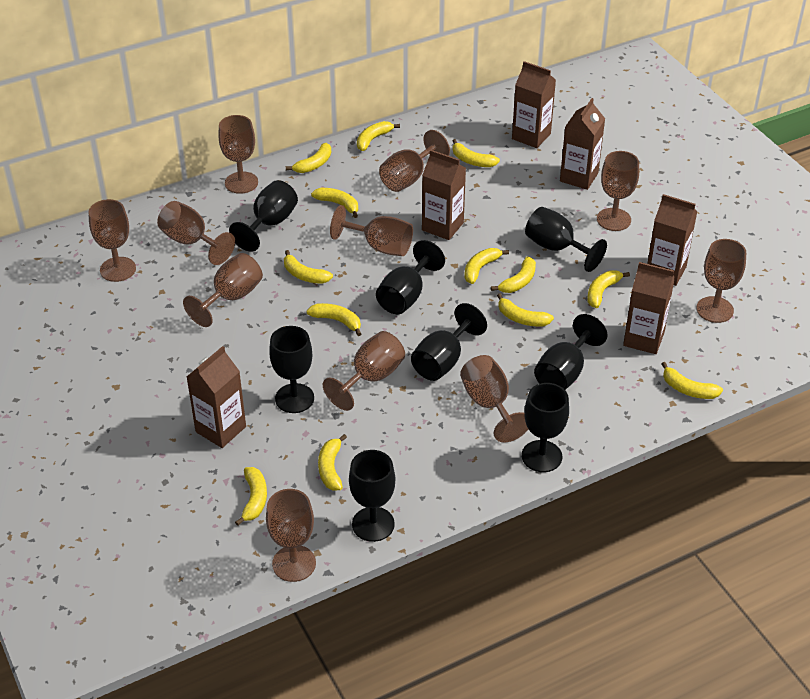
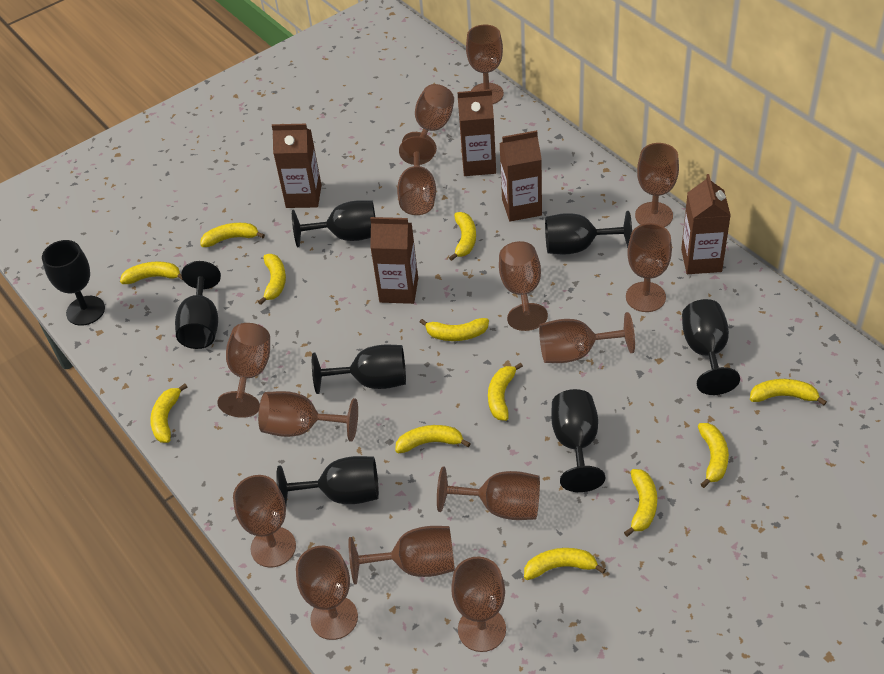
brown carton: 6 -> 5
brown goblet: 11 -> 14
yellow banana: 13 -> 12

